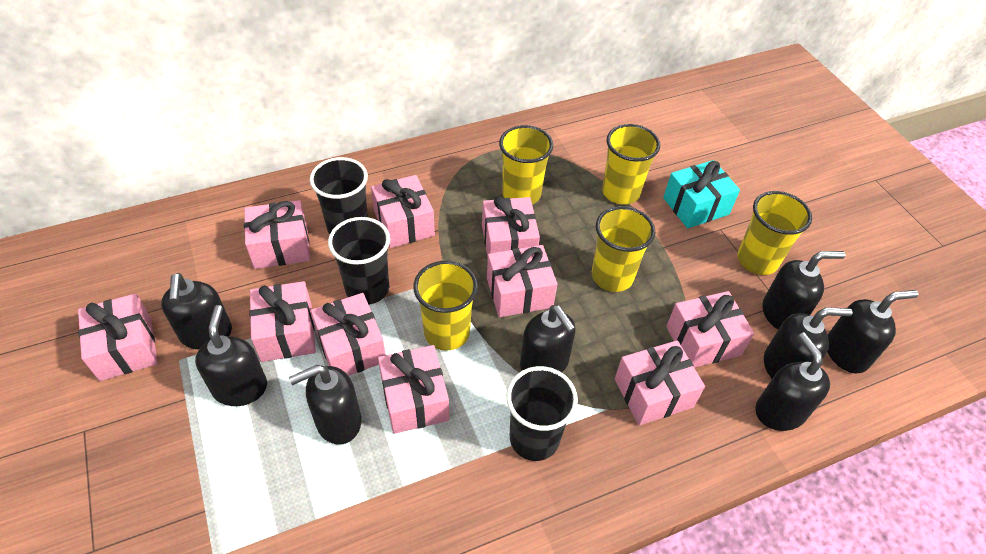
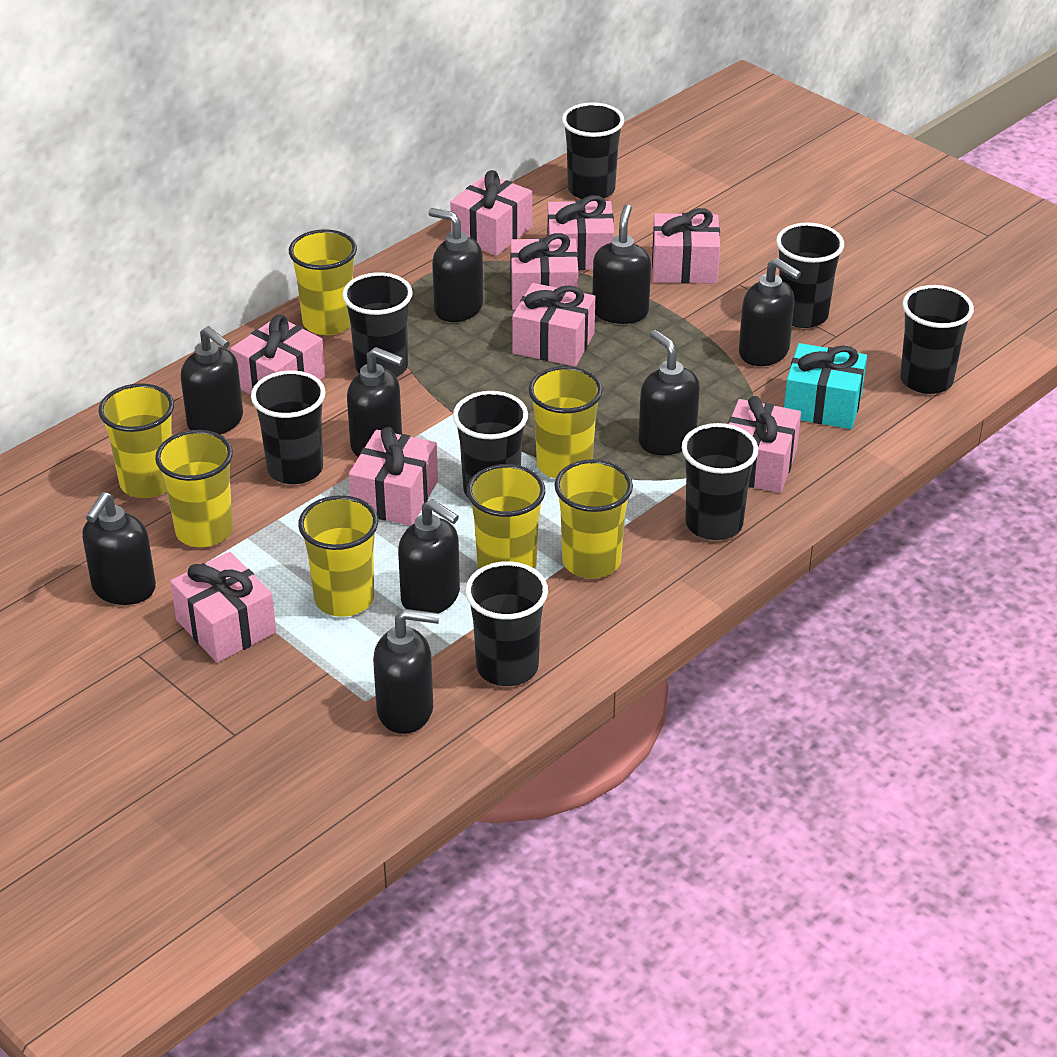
black cup: 3 -> 8
black soap dispenser: 8 -> 9
pink gift: 10 -> 9
yellow cup: 5 -> 7

